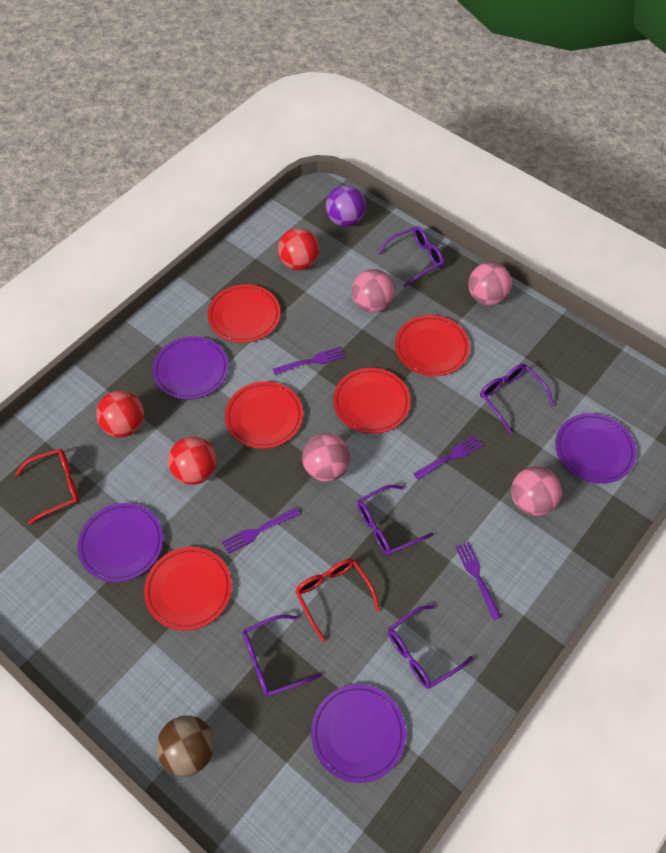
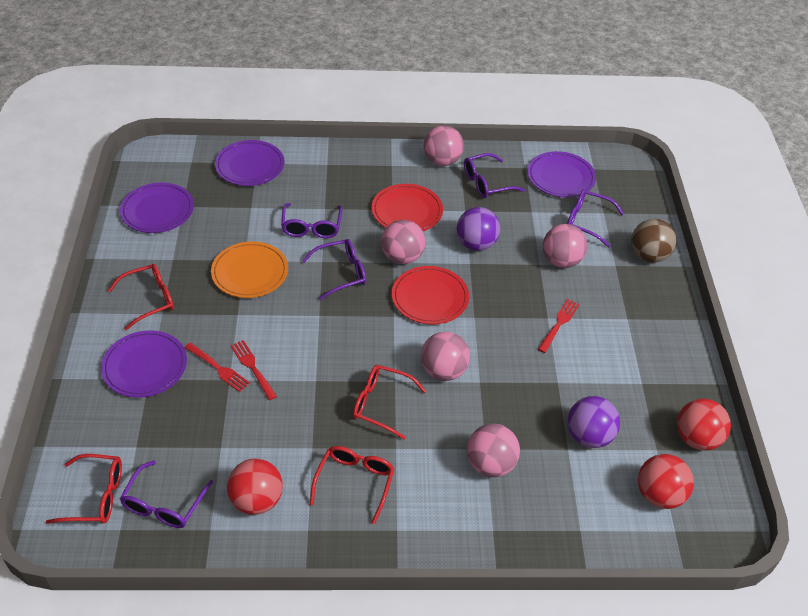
orange plate: 0 -> 1
pink ball: 4 -> 5
purple ball: 1 -> 2
purple fork: 4 -> 0
red fork: 0 -> 3
red glasses: 2 -> 4
red plate: 5 -> 2

